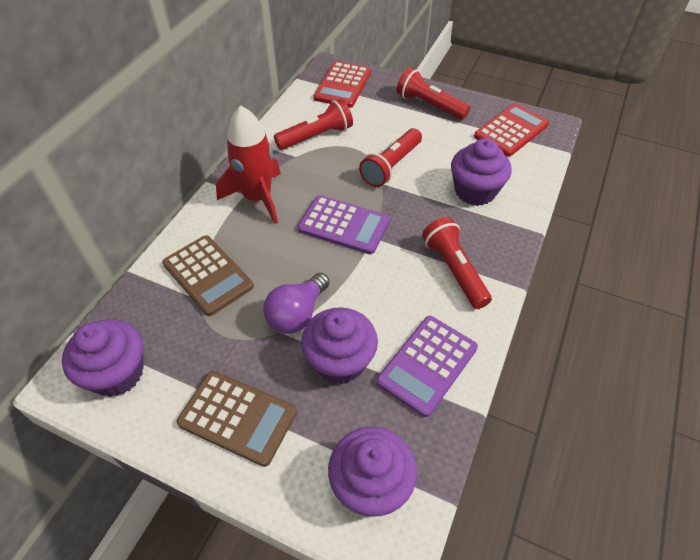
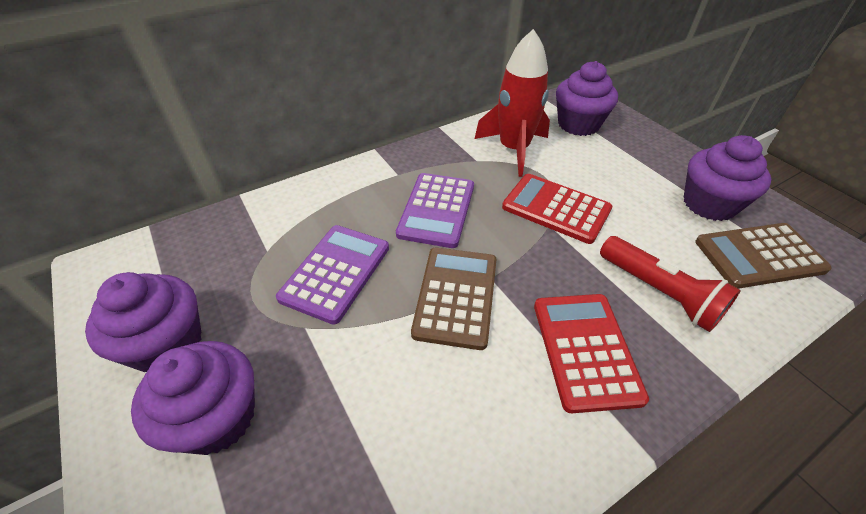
purple light bulb: 1 -> 0
red flashlight: 4 -> 1

